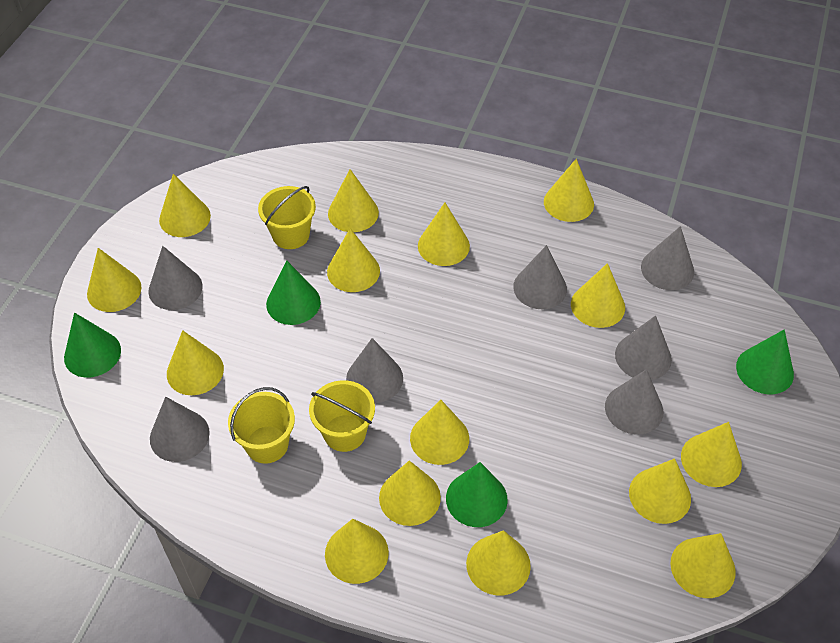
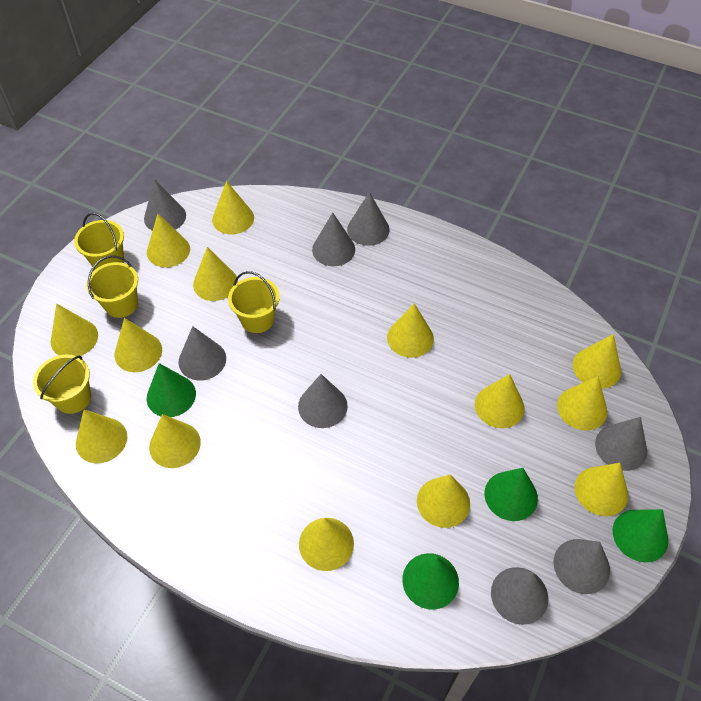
grey cone: 7 -> 8
yellow bucket: 3 -> 4
yellow cone: 15 -> 14

